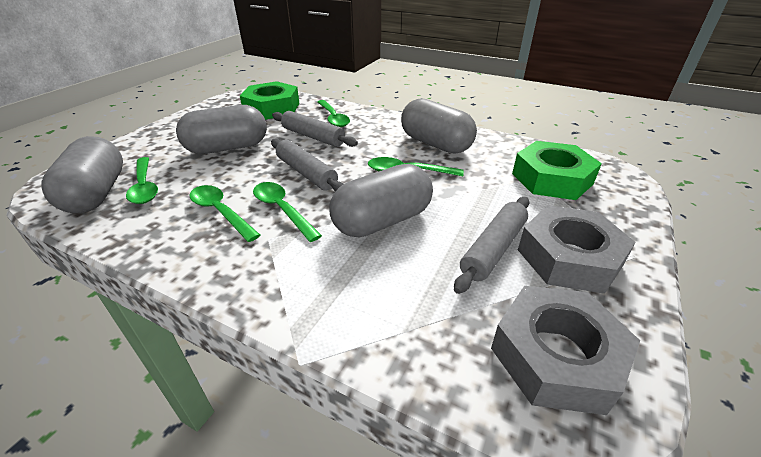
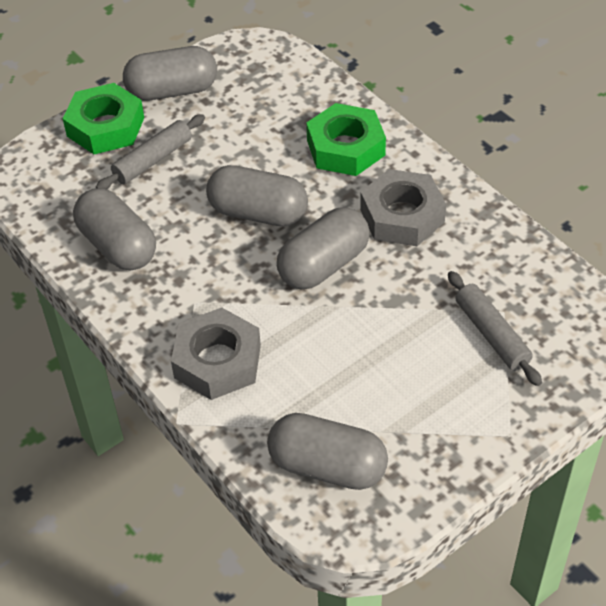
green spoon: 5 -> 0
grey capsule: 4 -> 5
grey rolling pin: 3 -> 2

